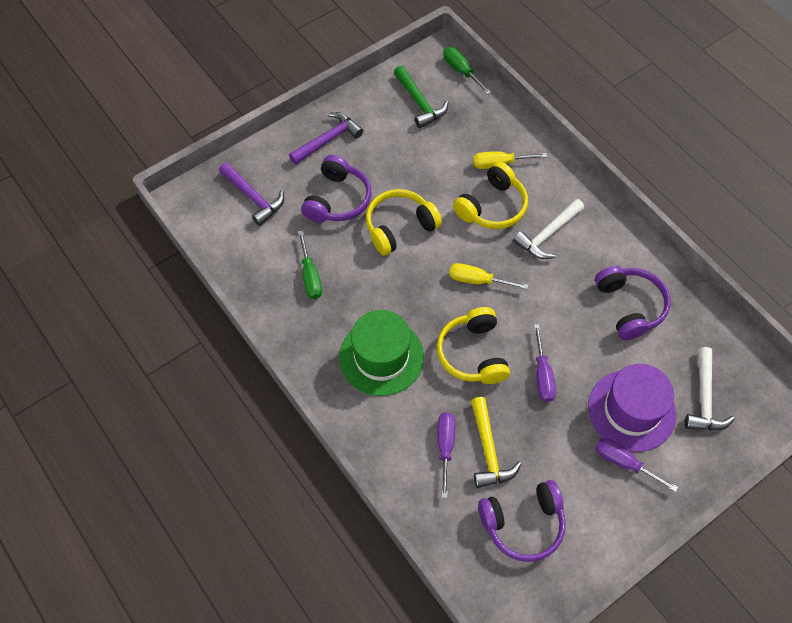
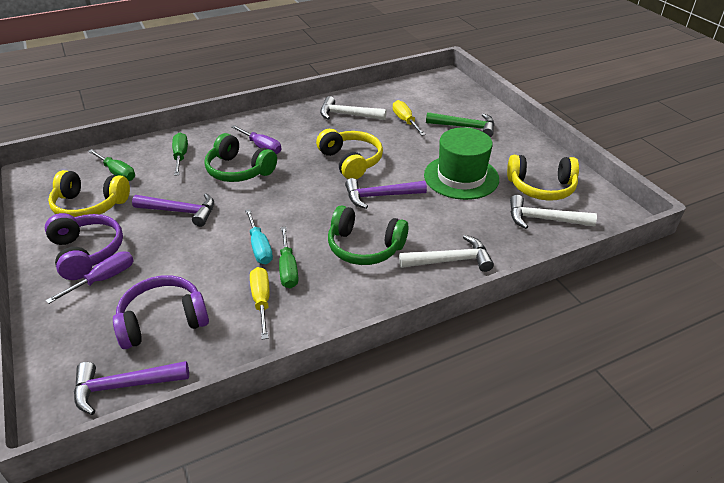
green headphones: 0 -> 2
green screwdriver: 2 -> 3
purple hammer: 2 -> 3
purple hat: 1 -> 0
purple headphones: 3 -> 2
purple screwdriver: 3 -> 2
turquoise screwdriver: 0 -> 1
white hammer: 2 -> 3
yellow hammer: 1 -> 0

